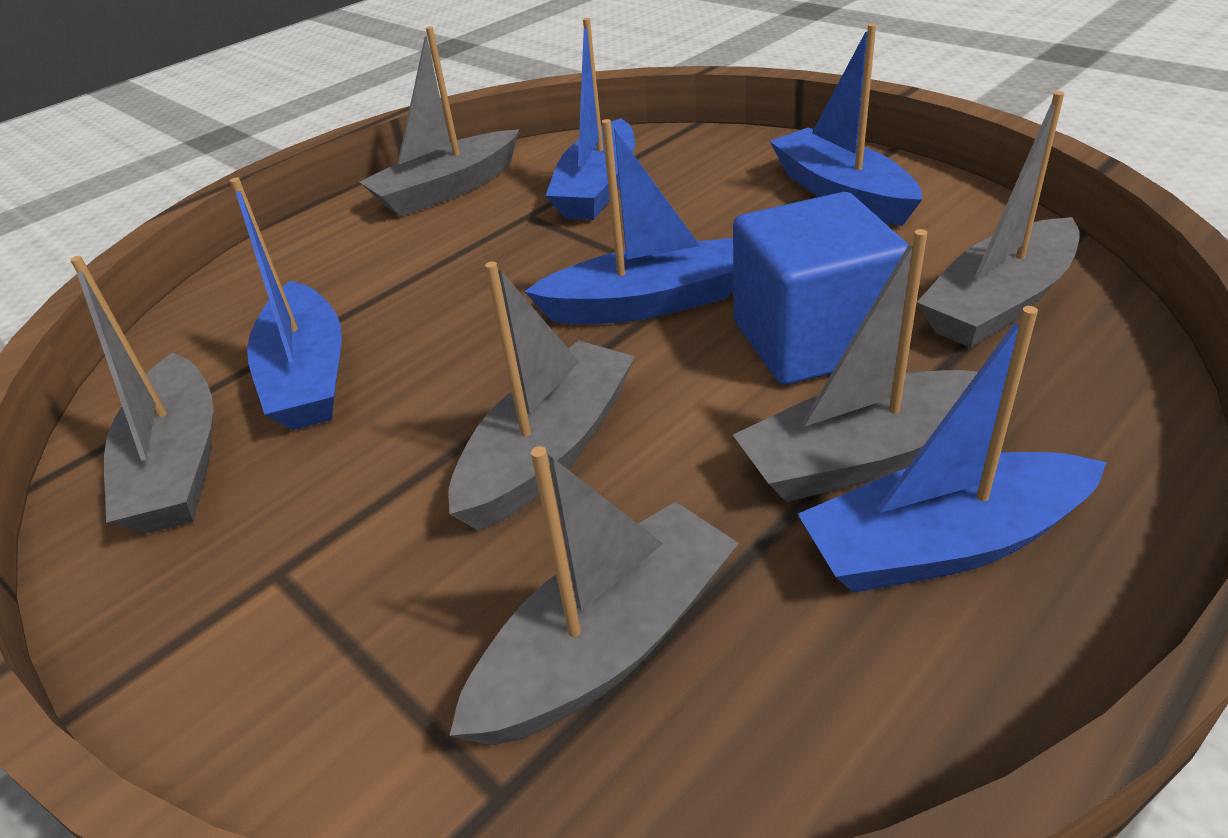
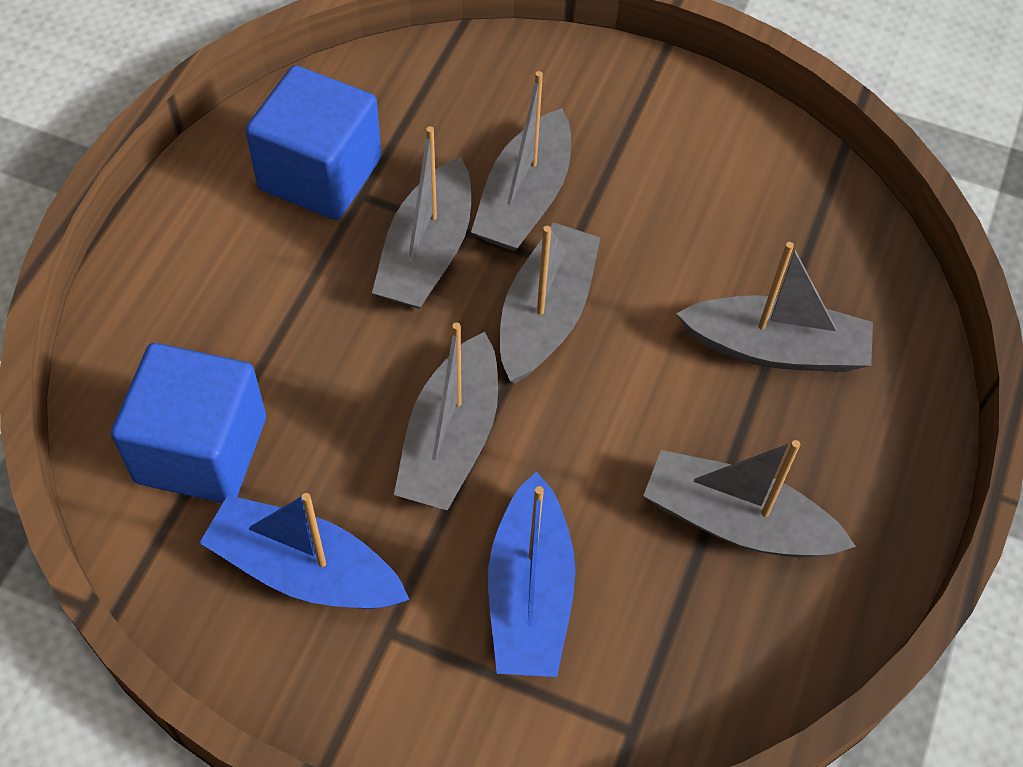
blue boat: 5 -> 2
blue cube: 1 -> 2

